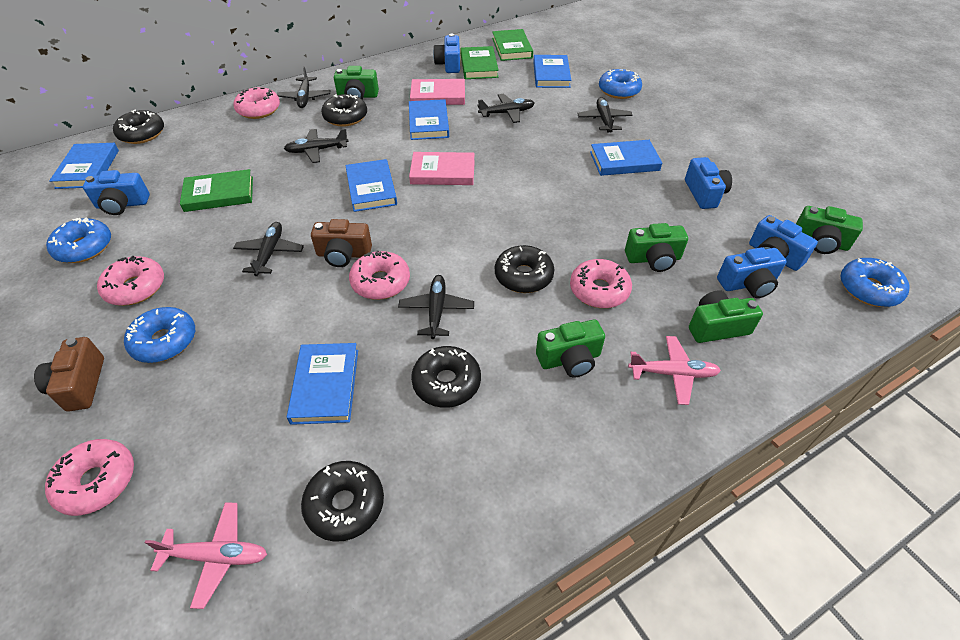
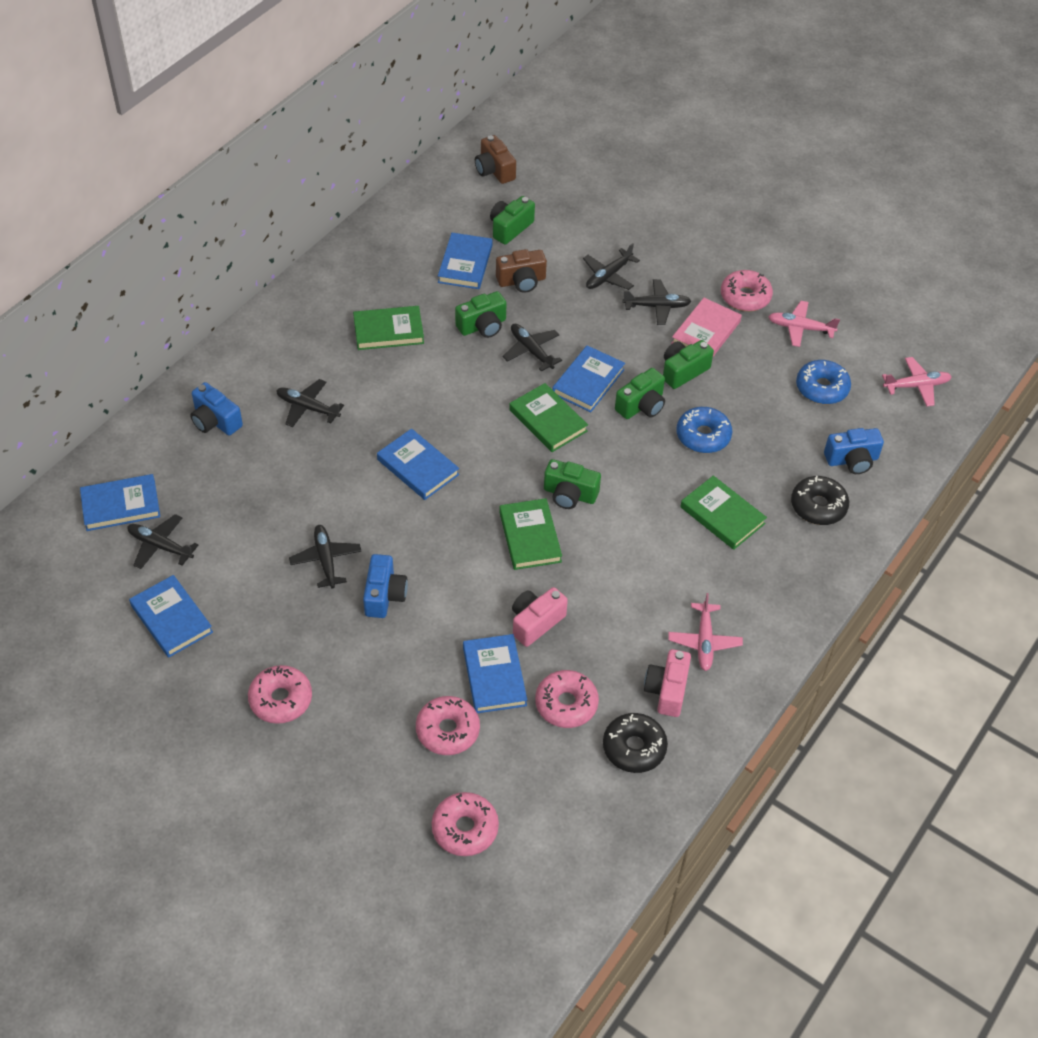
black donut: 5 -> 2
blue camera: 5 -> 3
blue donut: 4 -> 2
green book: 3 -> 4
pink book: 2 -> 1
pink camera: 0 -> 2
pink plane: 2 -> 3

